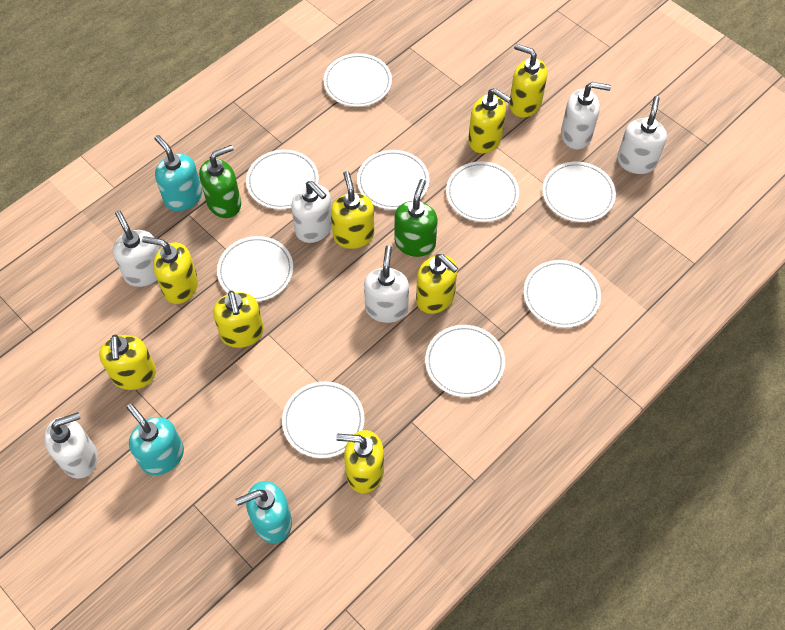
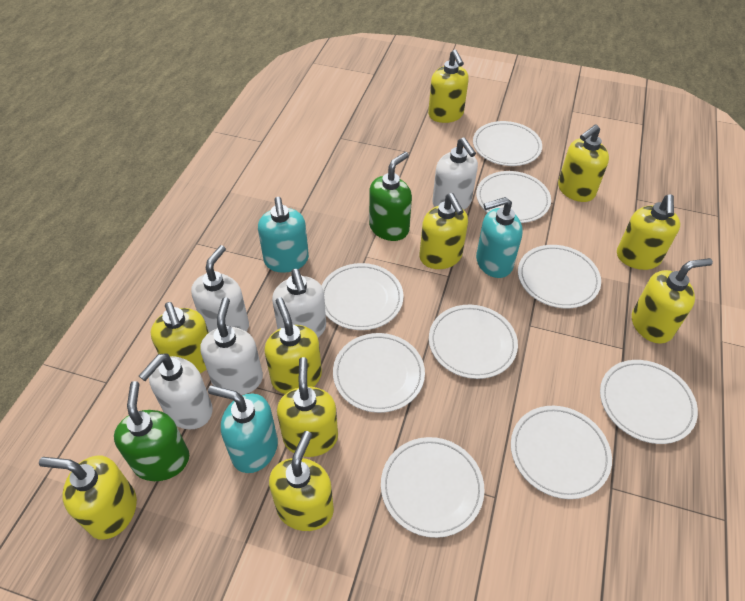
white soap dispenser: 6 -> 5
yellow soap dispenser: 8 -> 10

